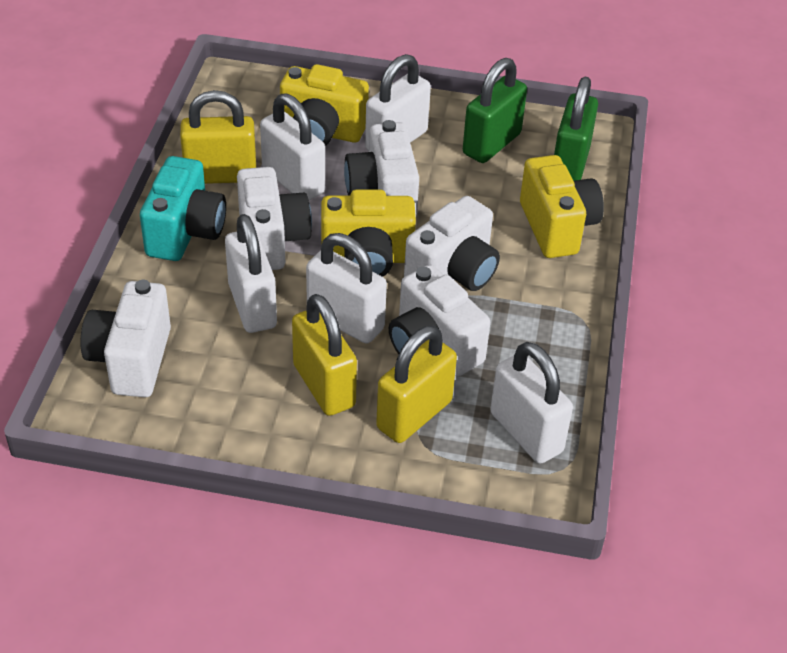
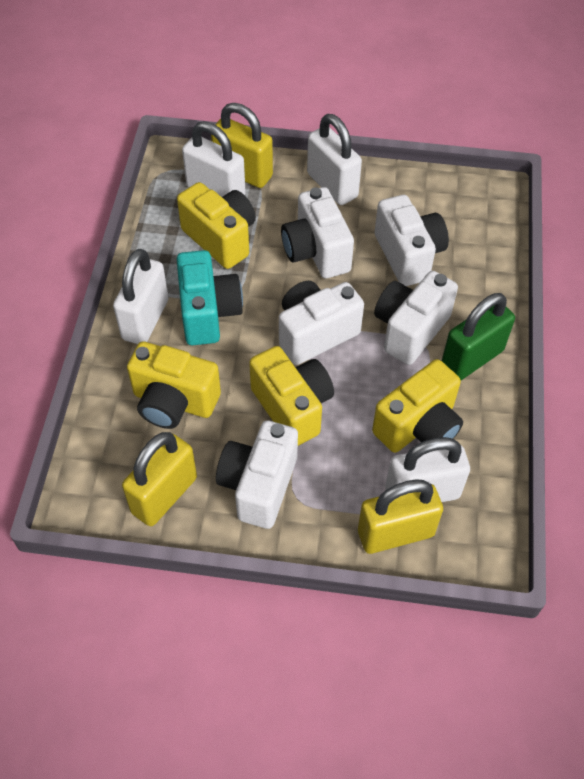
green padlock: 2 -> 1
white padlock: 5 -> 4
yellow camera: 3 -> 4

